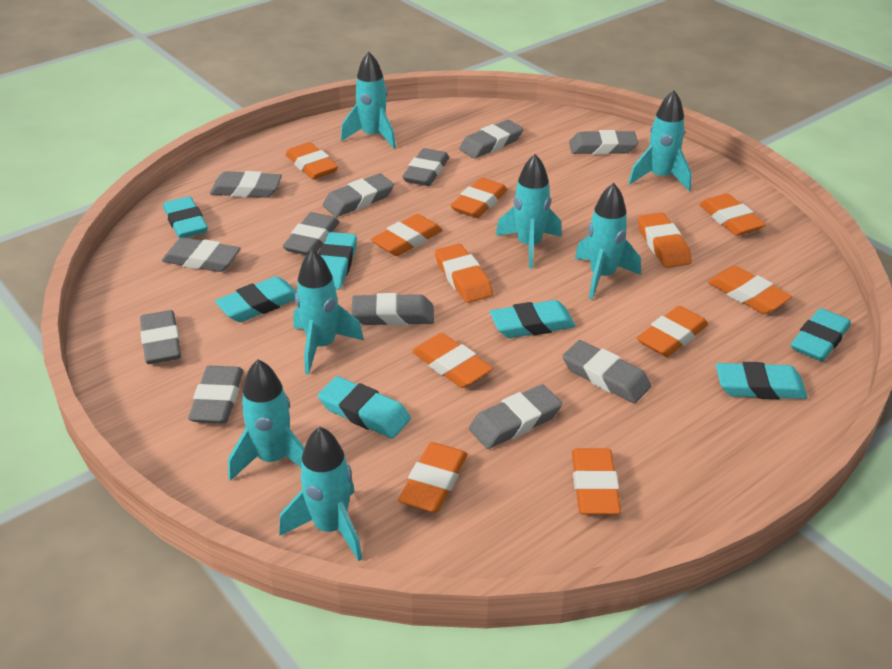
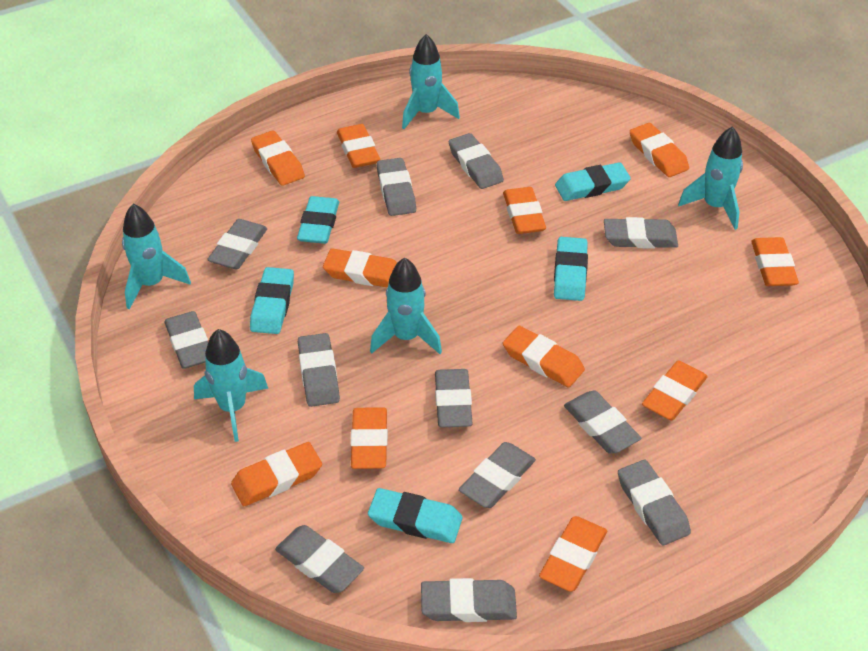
turquoise eraser: 7 -> 5
turquoise rocket: 7 -> 5

